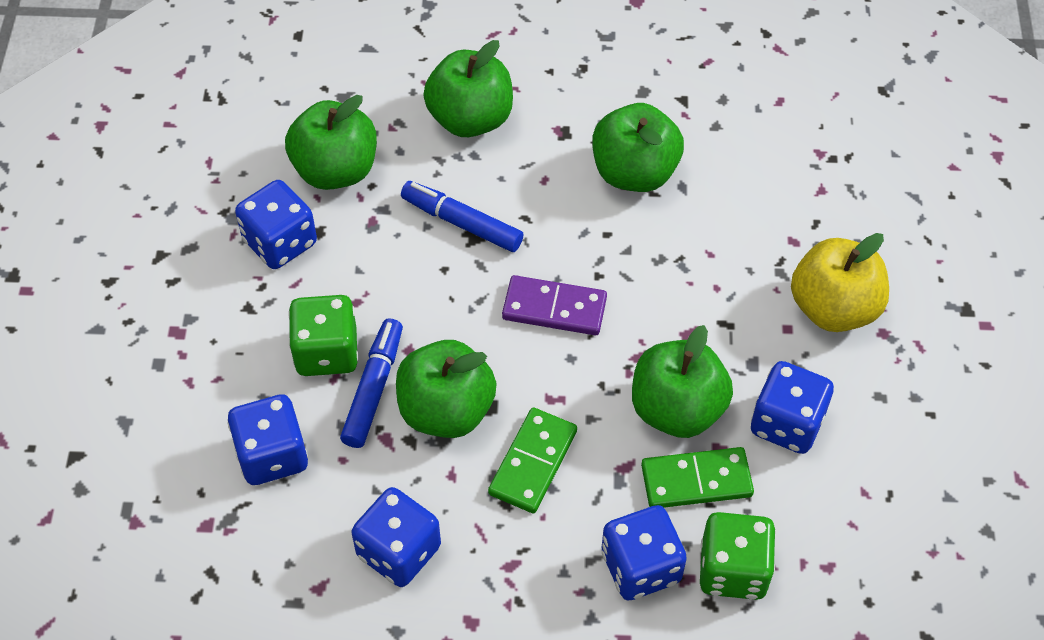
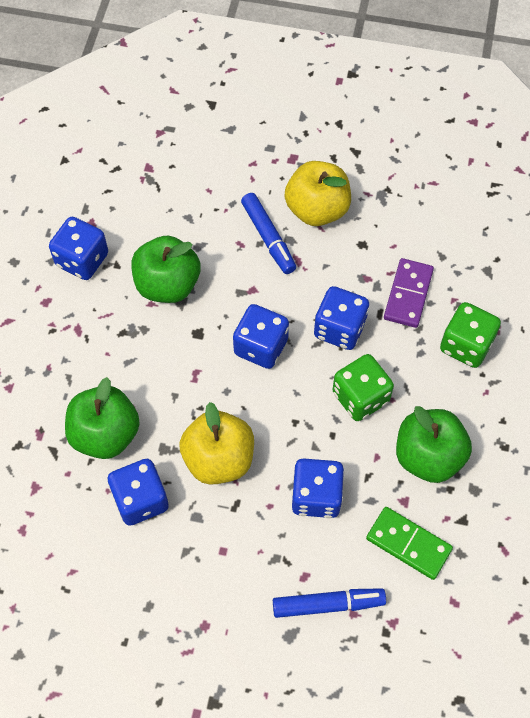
green apple: 5 -> 3
green domino: 2 -> 1
yellow apple: 1 -> 2

